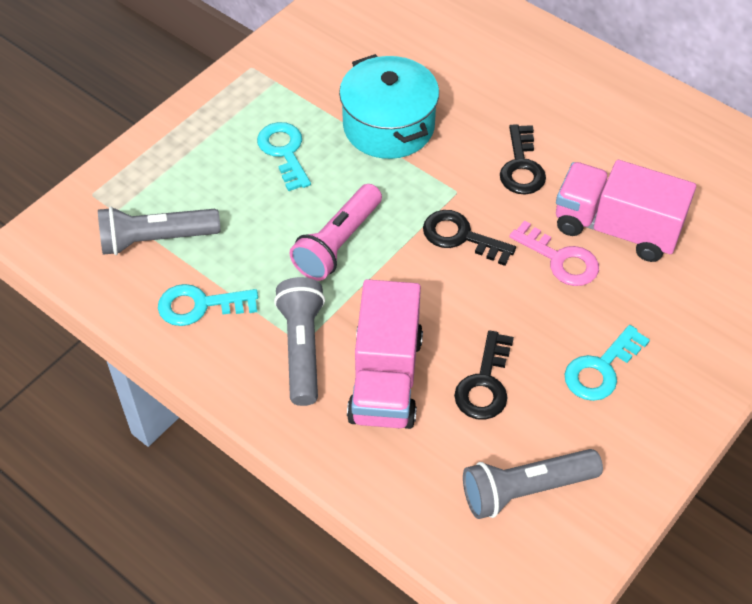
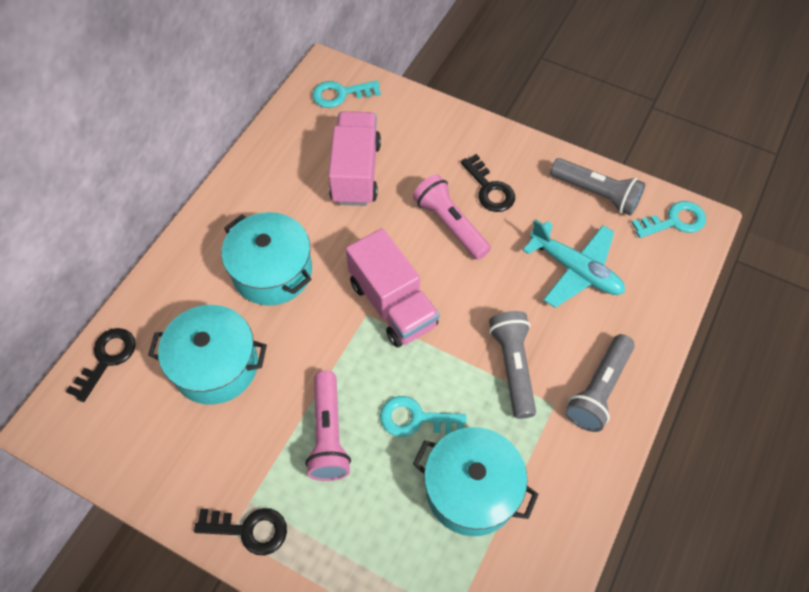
pink flashlight: 1 -> 2
pink key: 1 -> 0
turquoise plane: 0 -> 1
turquoise pot: 1 -> 3

